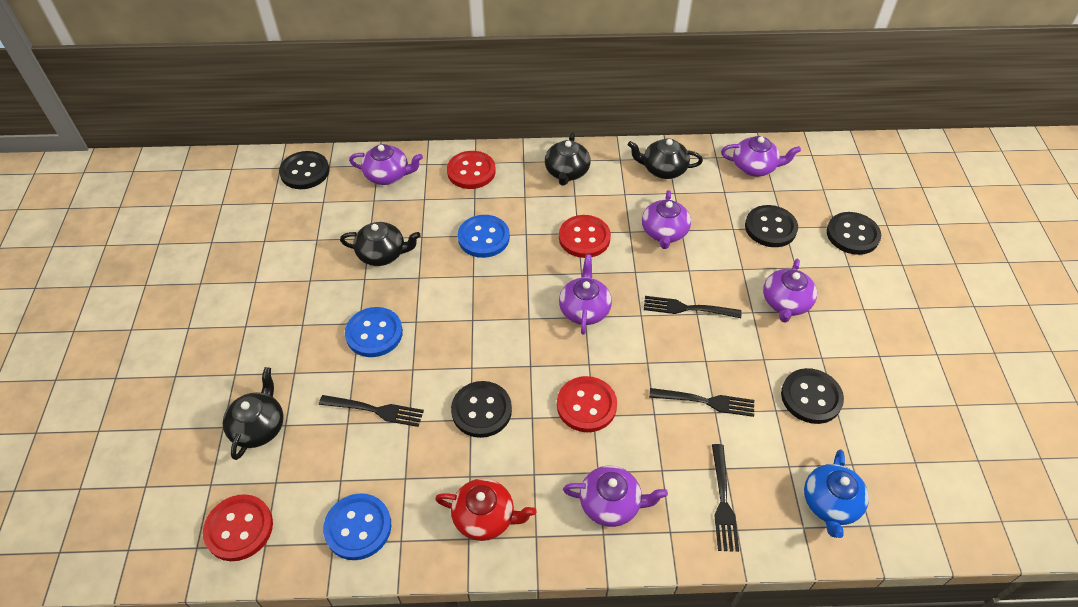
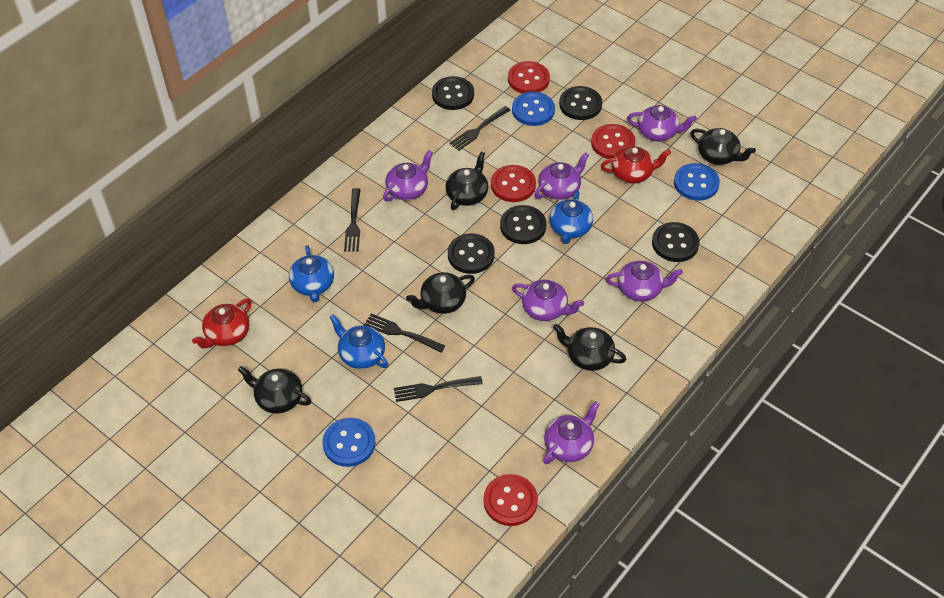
black teapot: 4 -> 5
blue teapot: 1 -> 3
red teapot: 1 -> 2

